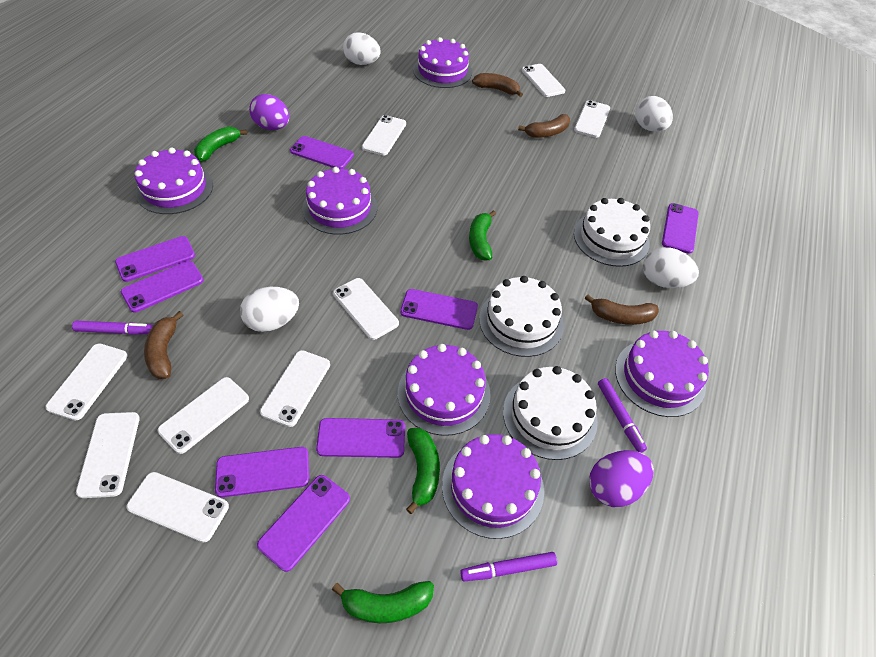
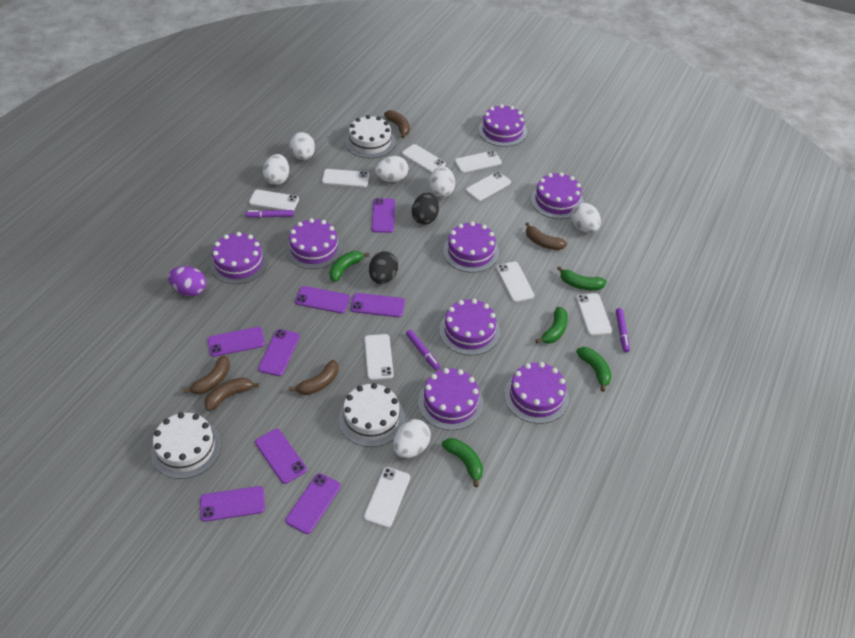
black egg: 0 -> 2
brown banana: 4 -> 5
green banana: 4 -> 5
purple cake: 6 -> 8
purple egg: 2 -> 1
white egg: 4 -> 6

